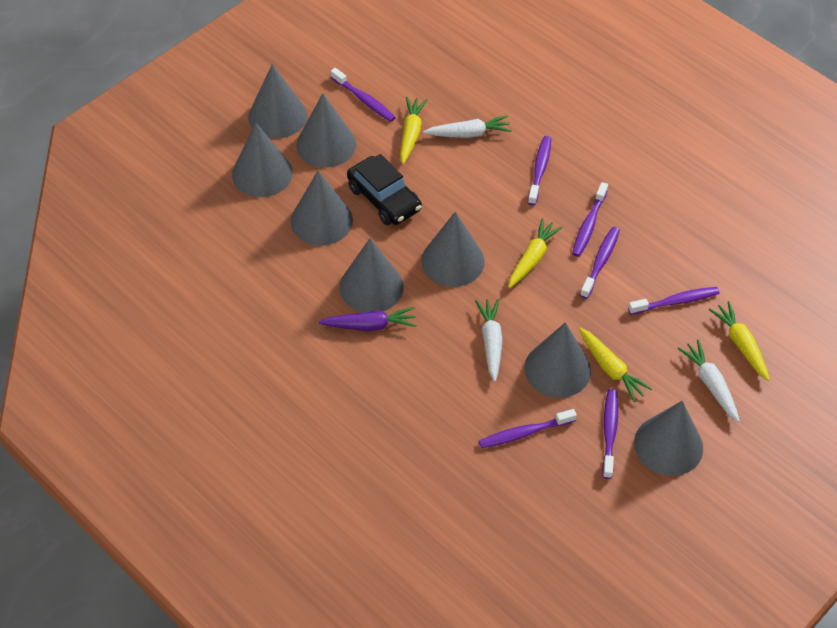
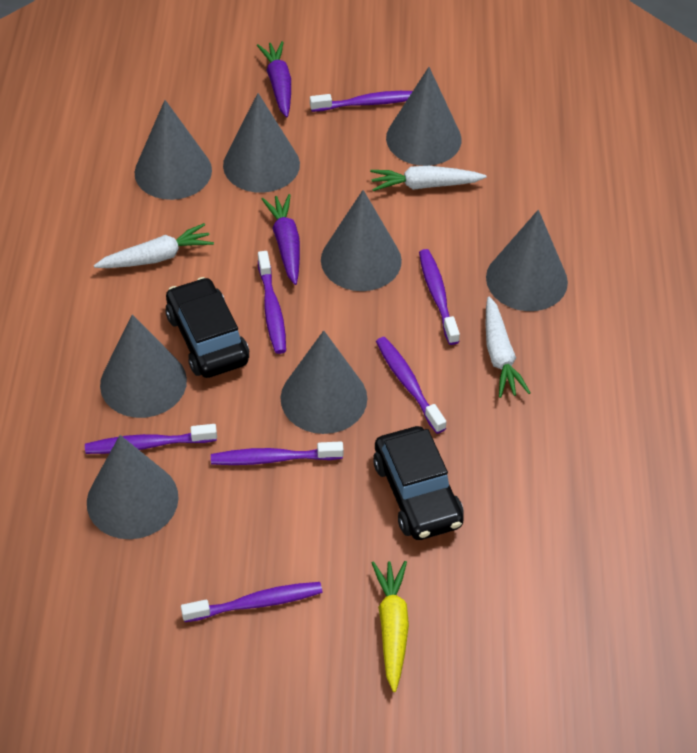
black car: 1 -> 2
purple carrot: 1 -> 2
yellow carrot: 4 -> 1

